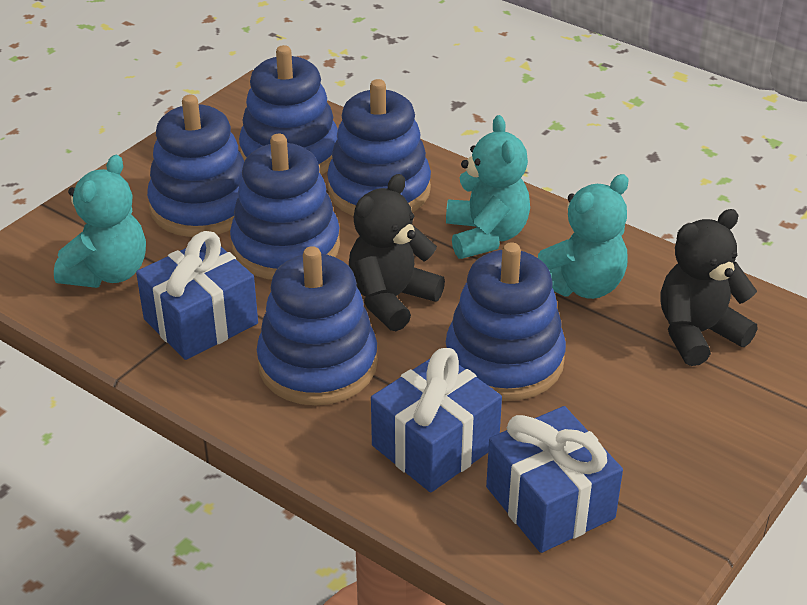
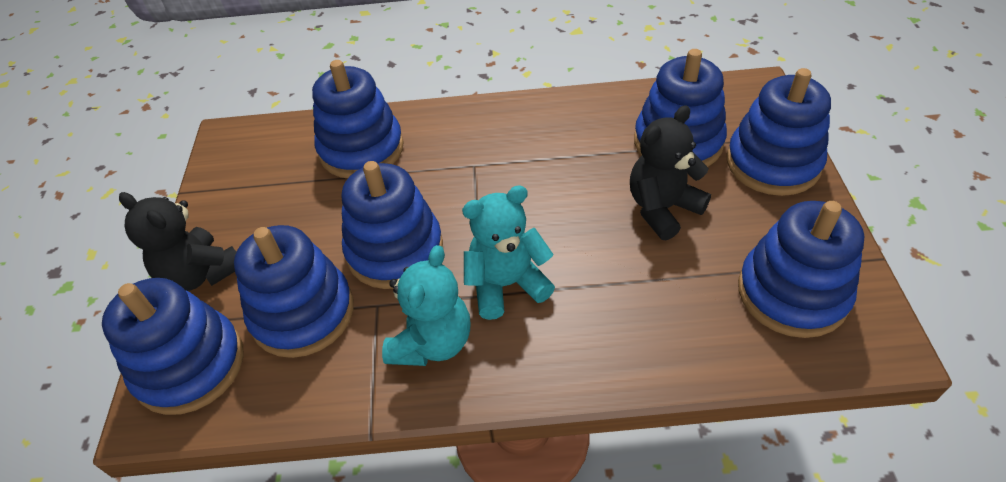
blue gift: 3 -> 0
blue stacking toy: 6 -> 7
turquoise teddy bear: 3 -> 2

